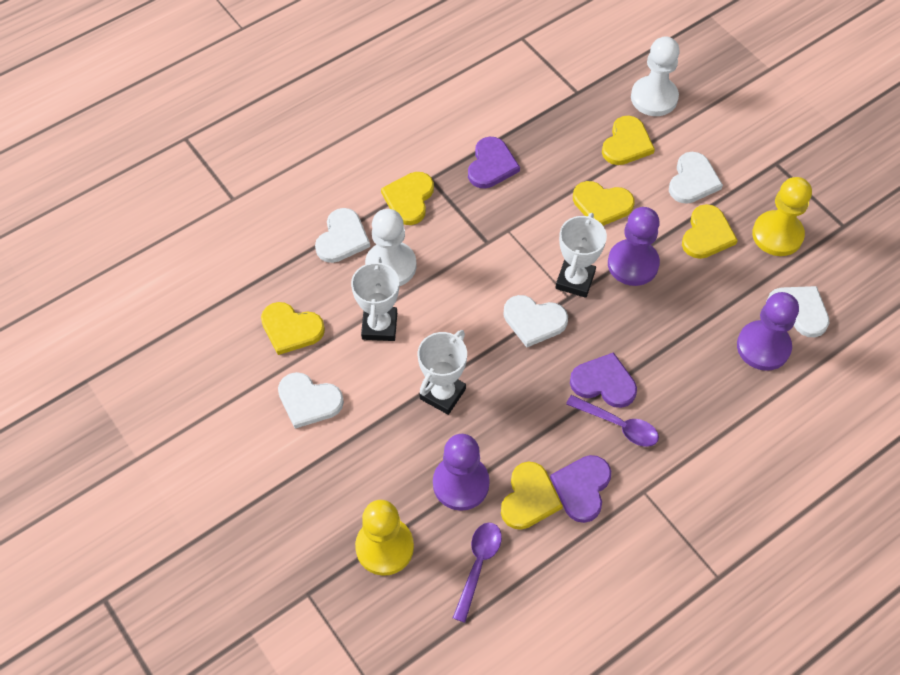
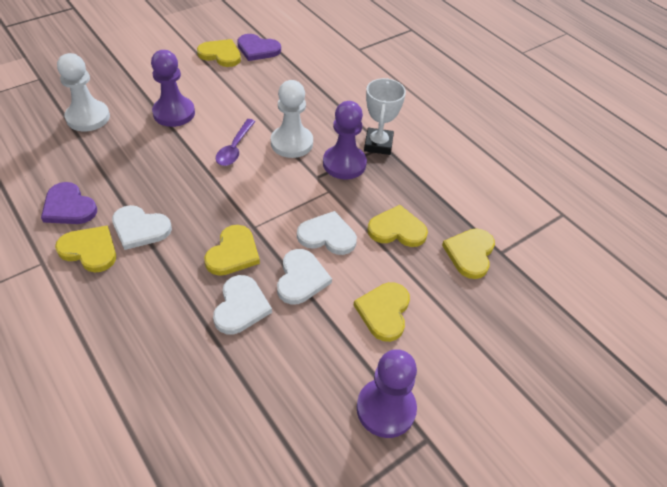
purple heart: 3 -> 2
purple spoon: 2 -> 1
white heart: 5 -> 4
white trophy: 3 -> 1
yellow pawn: 2 -> 0

